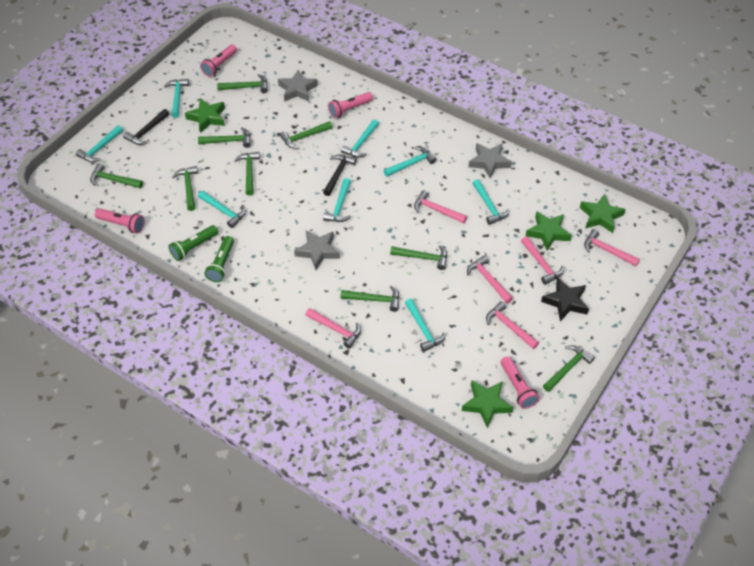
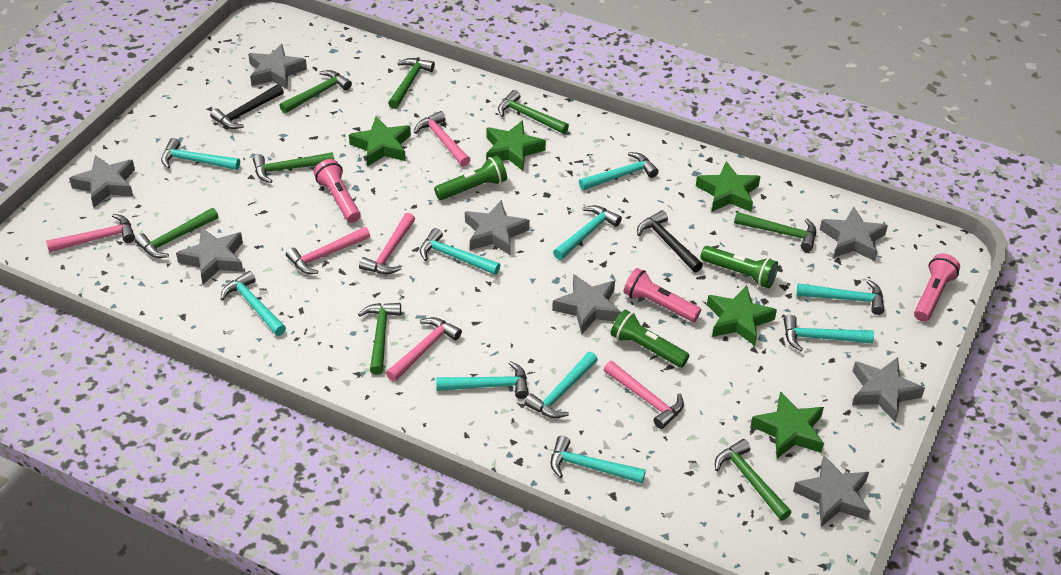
black star: 1 -> 0
green flashlight: 2 -> 3
green hammer: 9 -> 8
green star: 4 -> 5
grey star: 3 -> 8
pink flashlight: 4 -> 3
turquoise hammer: 8 -> 10

